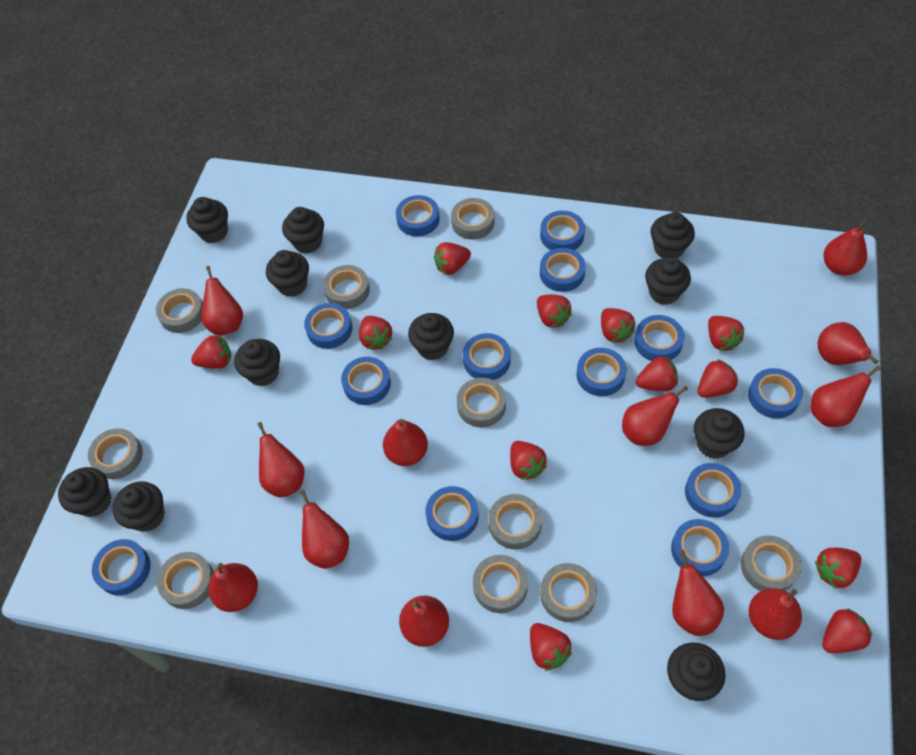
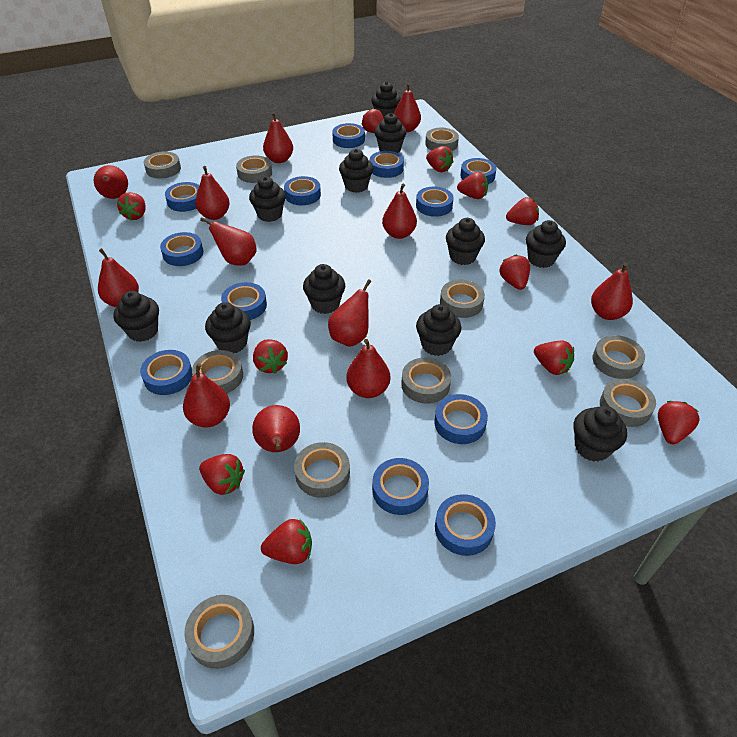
blue tape: 13 -> 12
red strawberry: 12 -> 11

